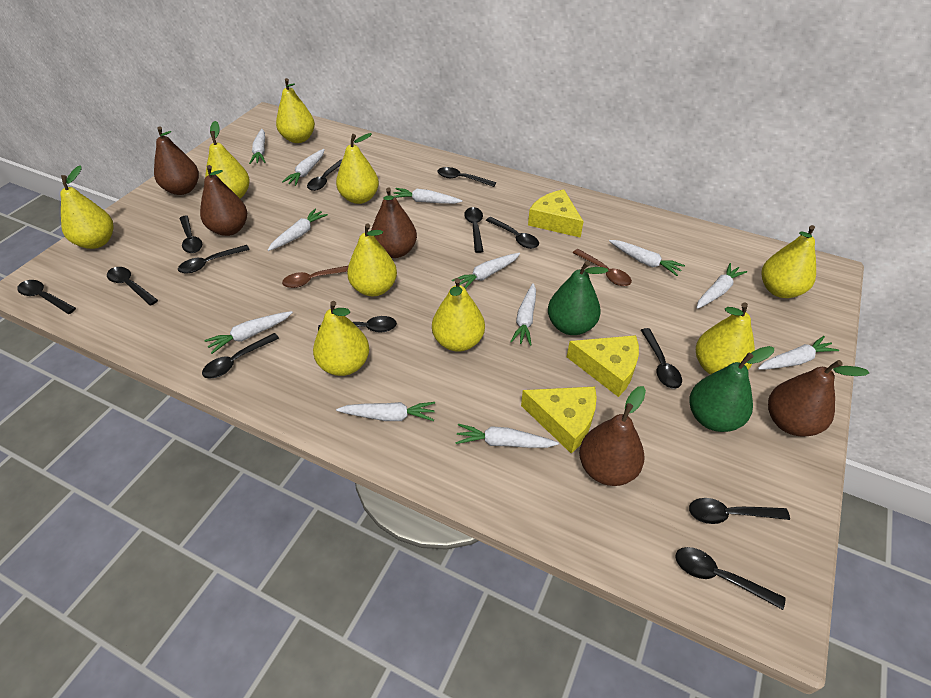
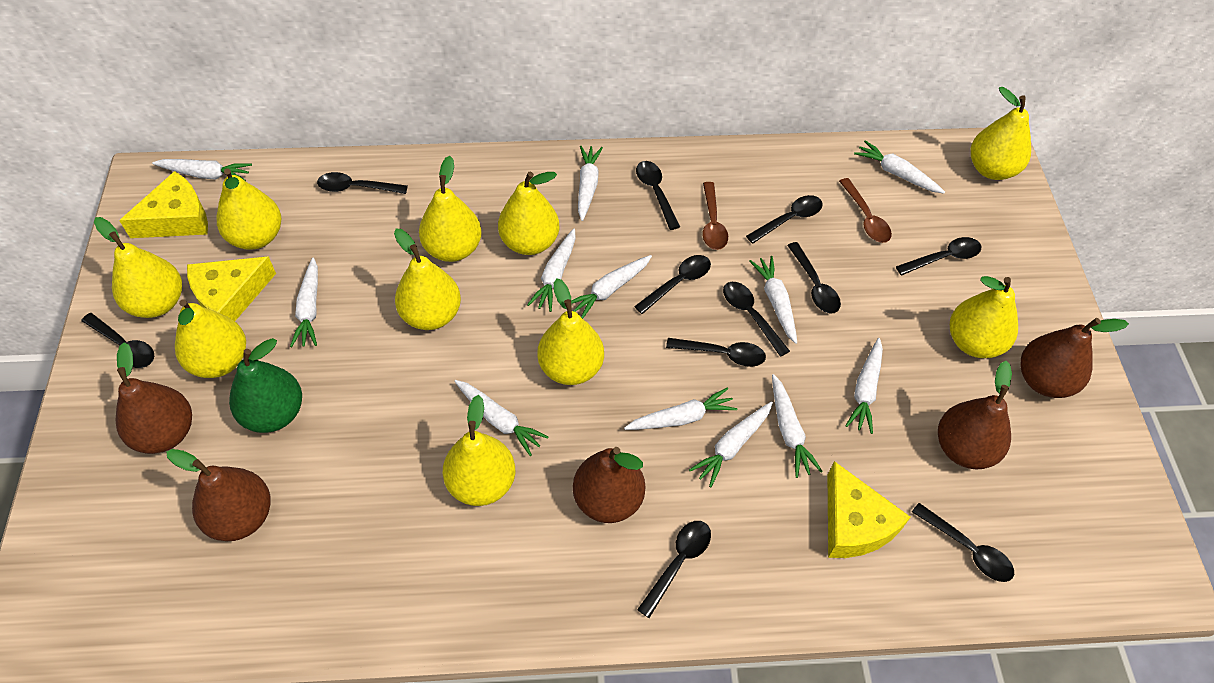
black spoon: 13 -> 11
green pear: 2 -> 1
yellow pear: 9 -> 10

